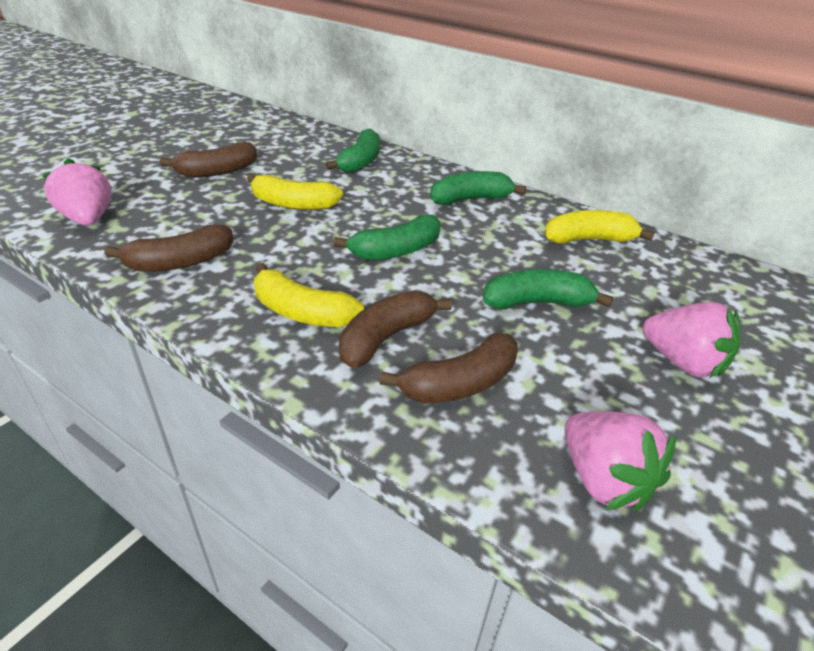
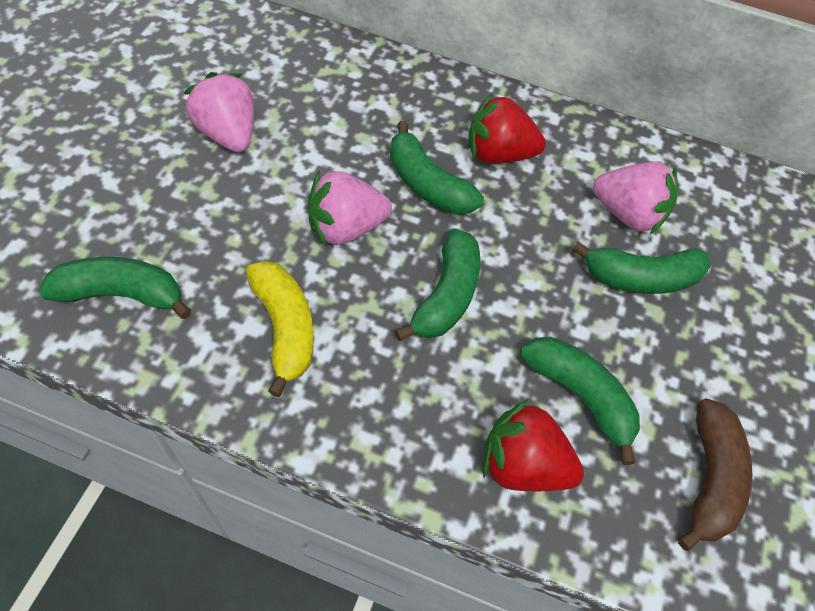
brown banana: 4 -> 1
green banana: 4 -> 5
red strawberry: 0 -> 2
yellow banana: 3 -> 1

